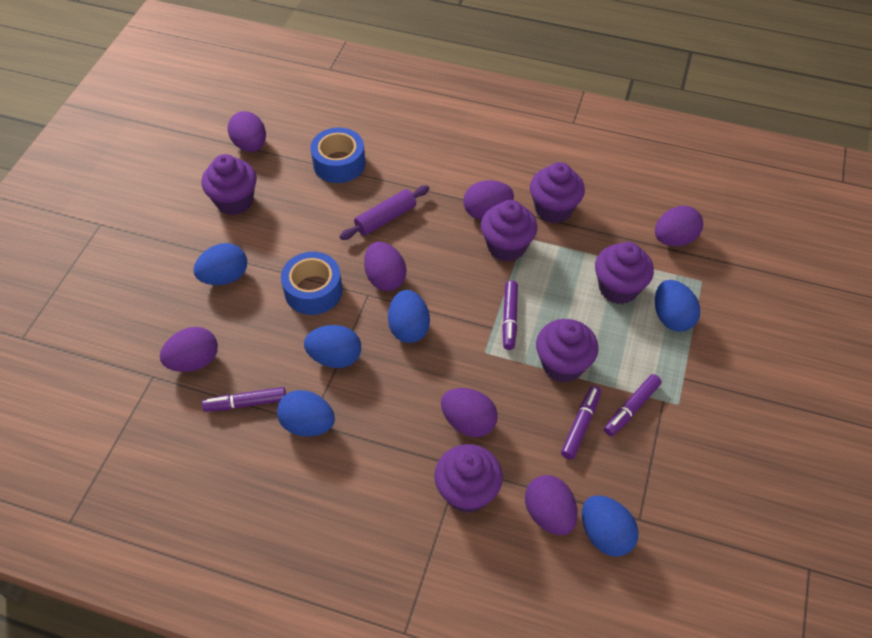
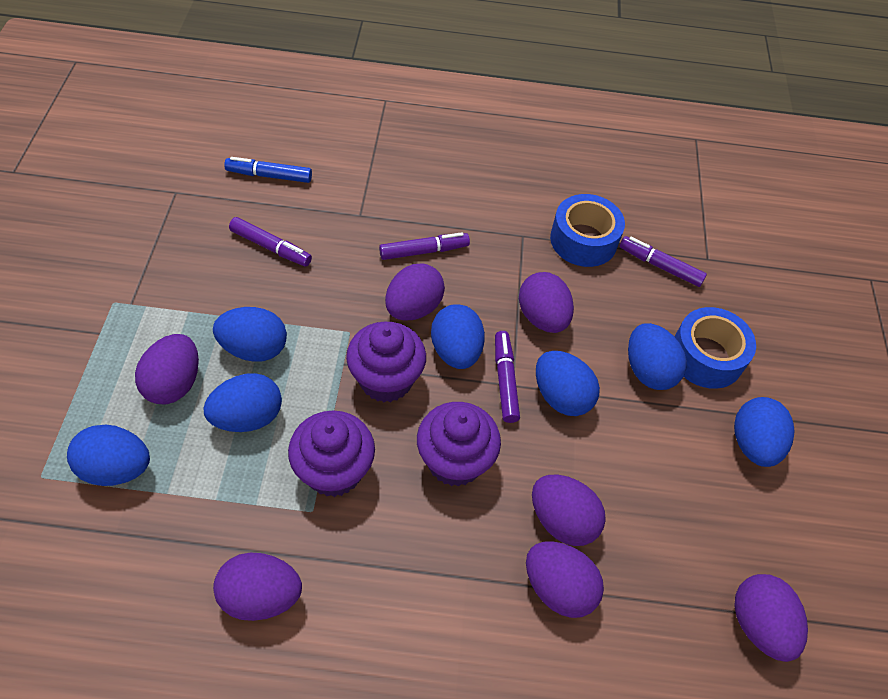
blue egg: 6 -> 7
blue marker: 0 -> 1
purple cupcake: 6 -> 3
purple rolling pin: 1 -> 0

